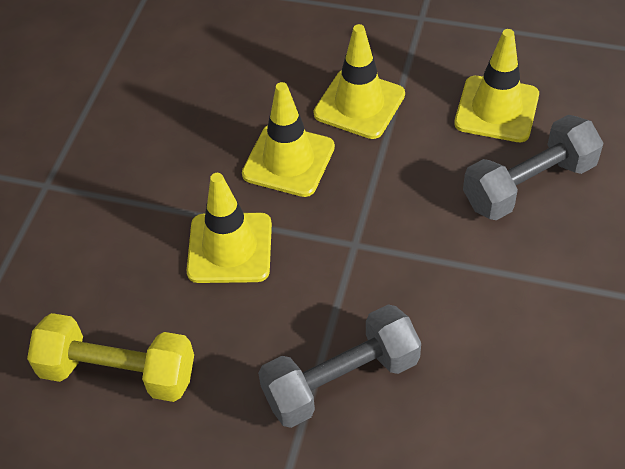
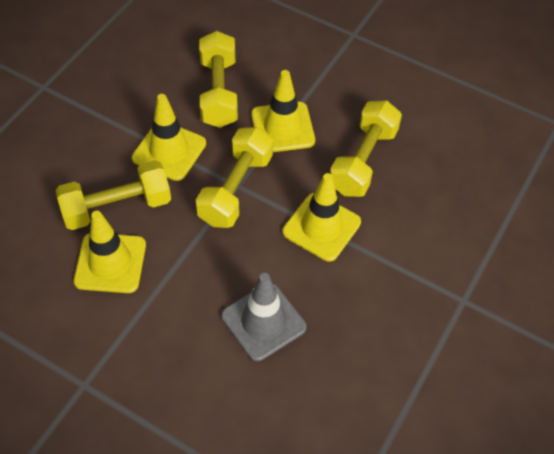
grey dumbbell: 2 -> 0
grey traffic cone: 0 -> 1
yellow dumbbell: 1 -> 4

